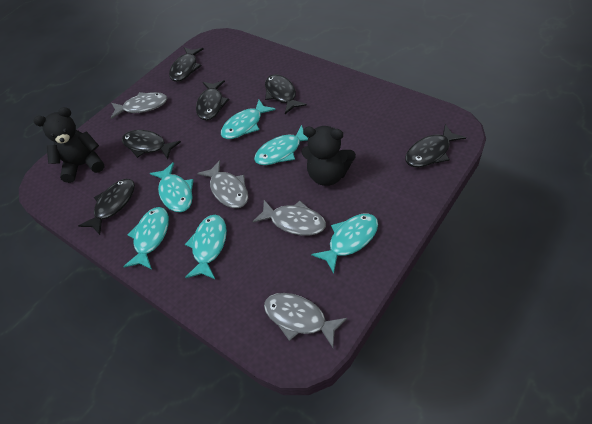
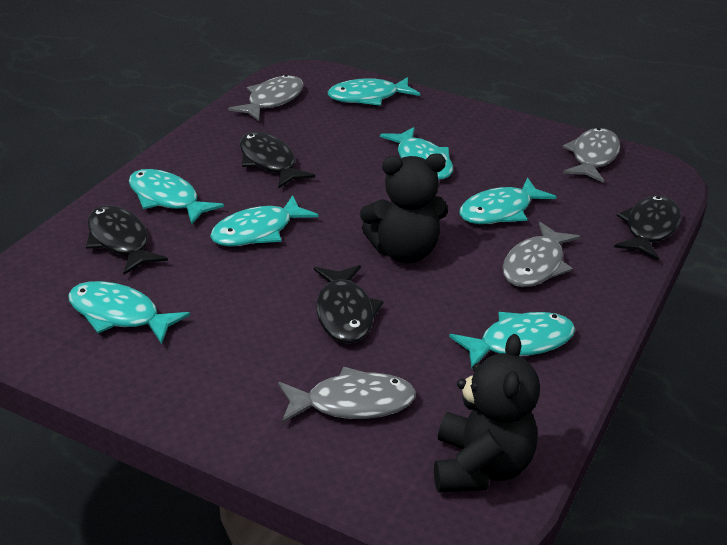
black fish: 6 -> 4
turquoise fish: 6 -> 7

